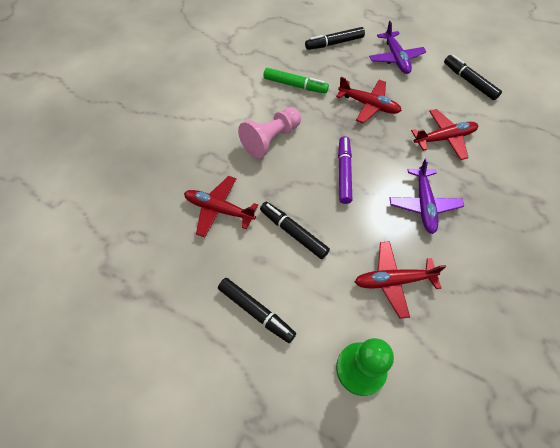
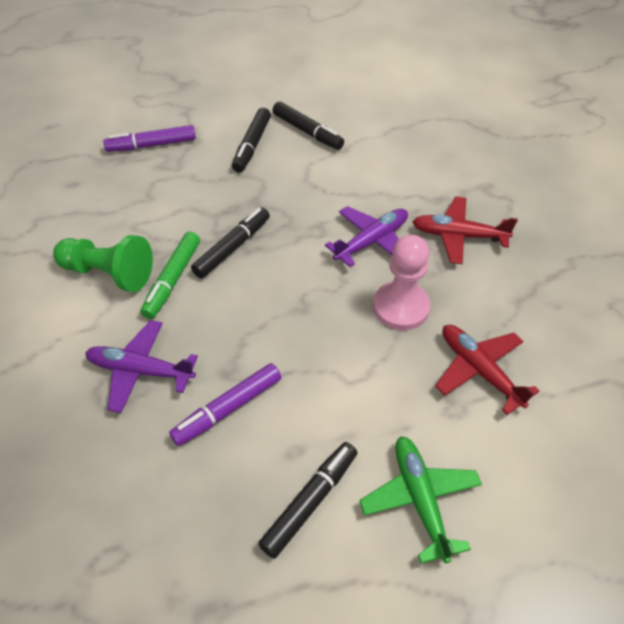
green plane: 0 -> 1
purple marker: 1 -> 2
red plane: 4 -> 2

